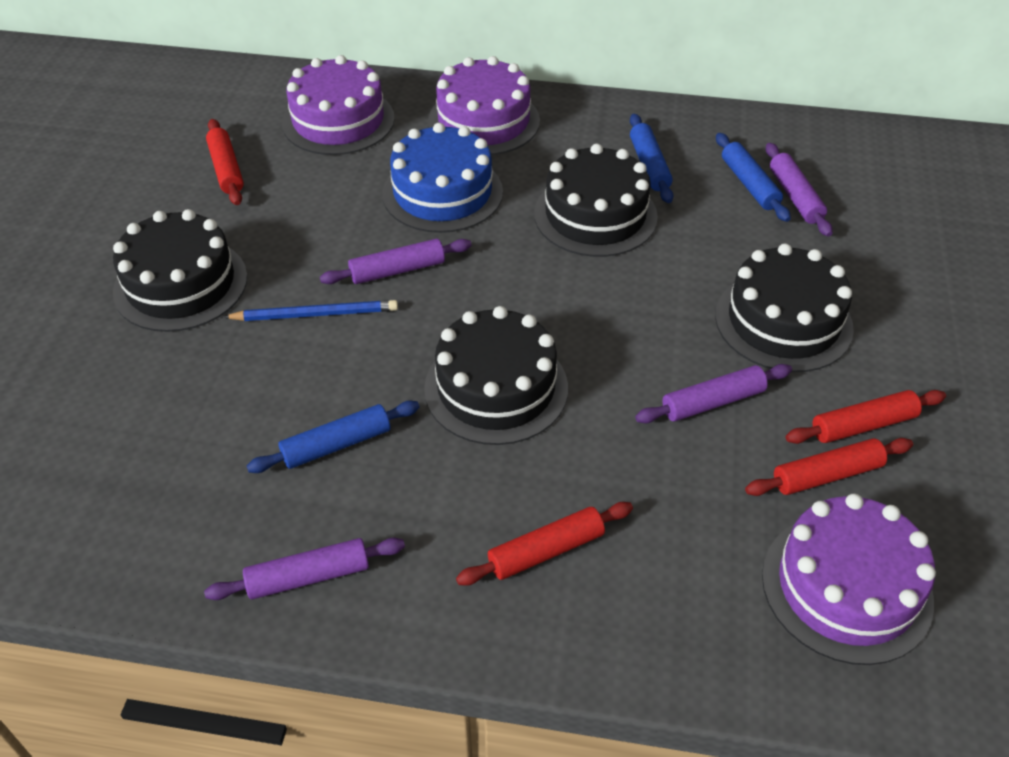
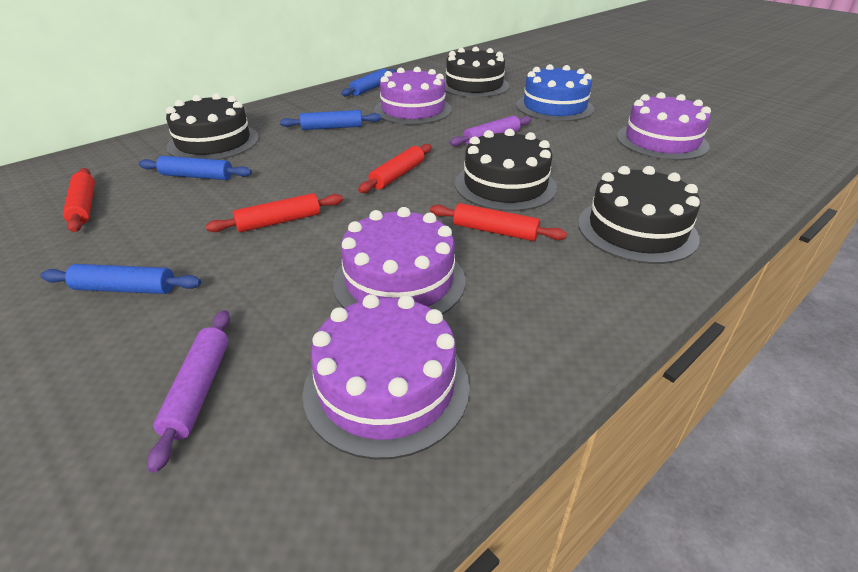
blue pencil: 1 -> 0
blue rolling pin: 3 -> 4
purple cake: 3 -> 4
purple rolling pin: 4 -> 2

